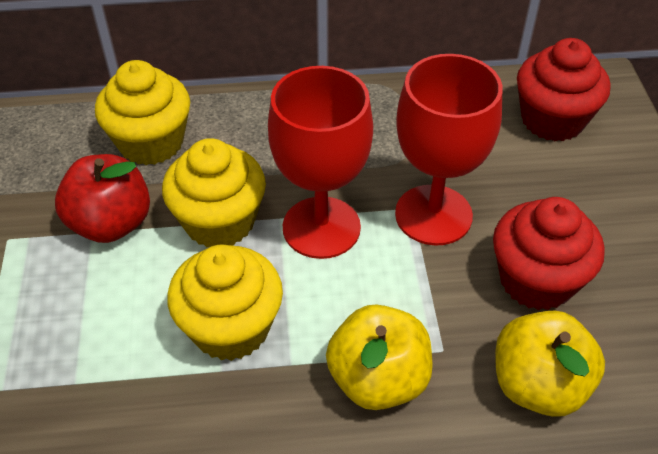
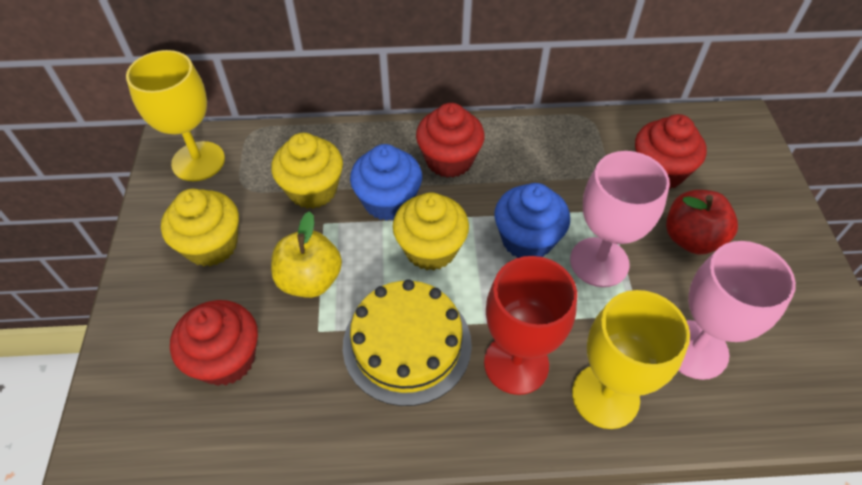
blue cupcake: 0 -> 2
pink goblet: 0 -> 2
red cupcake: 2 -> 3
red goblet: 2 -> 1
yellow apple: 2 -> 1
yellow cake: 0 -> 1
yellow goblet: 0 -> 2

